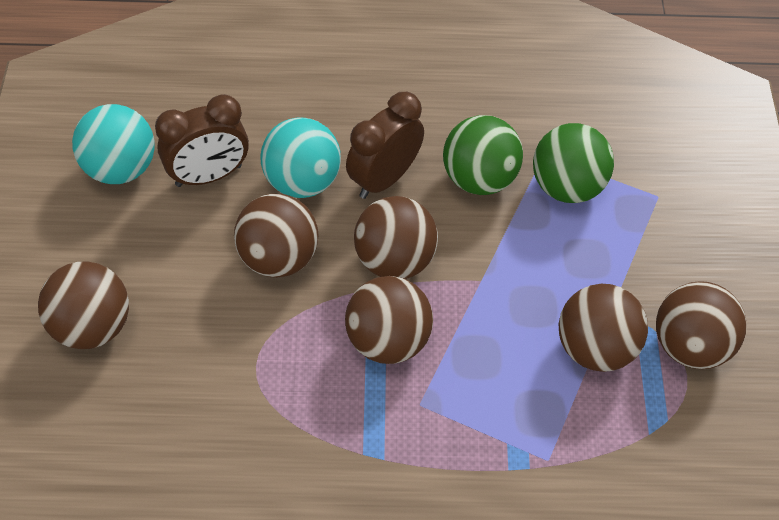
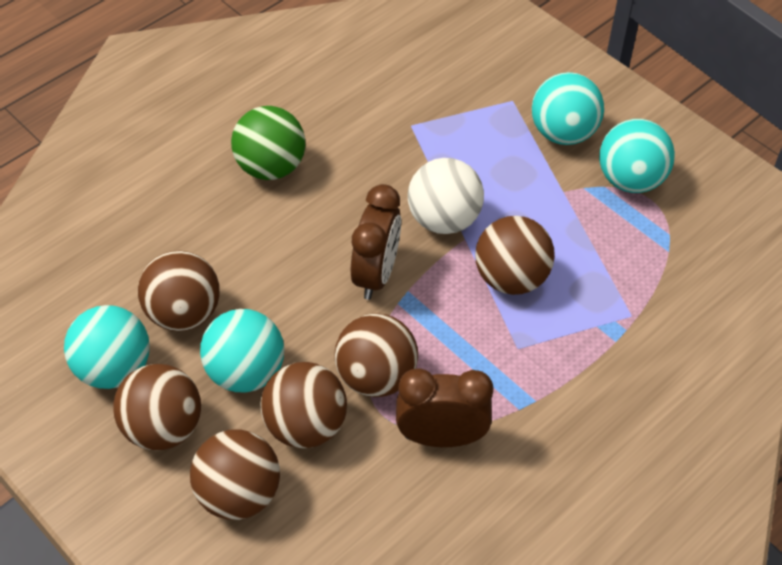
green ball: 2 -> 1
turquoise ball: 2 -> 4
white ball: 0 -> 1

